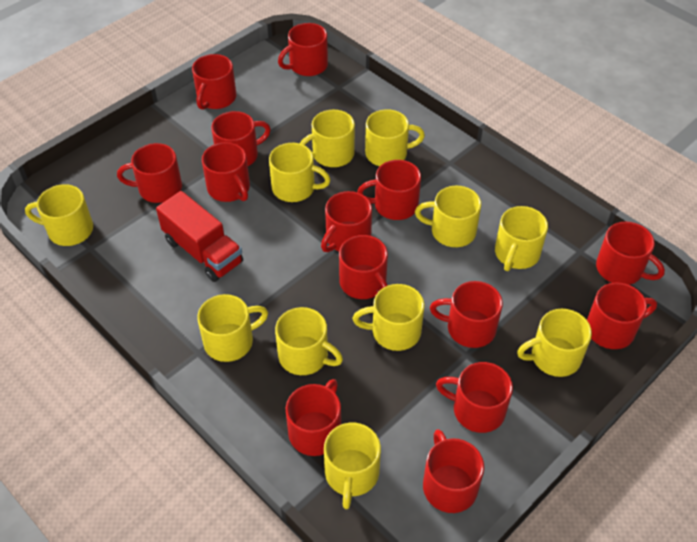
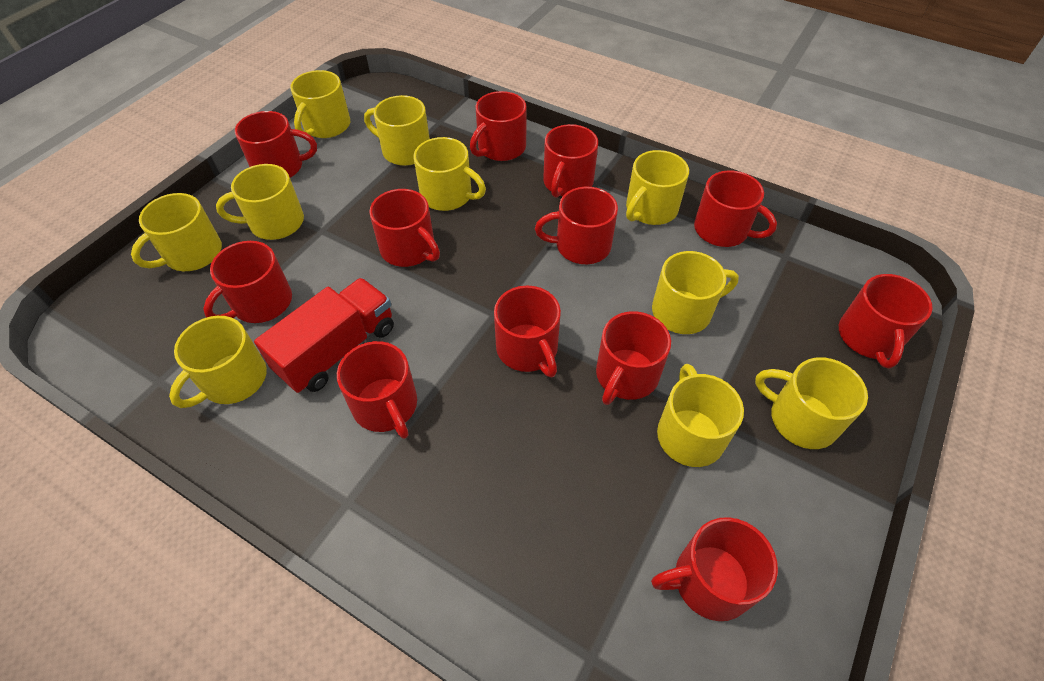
red mug: 14 -> 12
yellow mug: 11 -> 10

